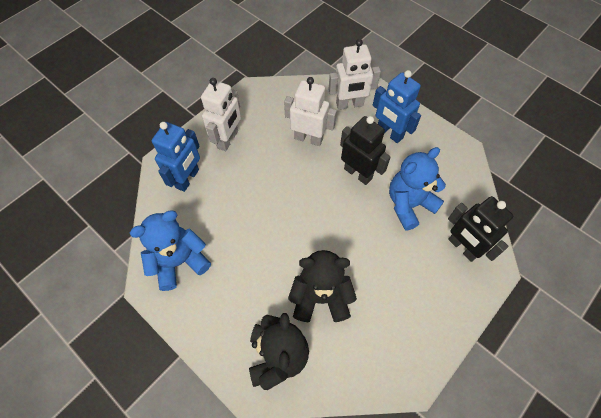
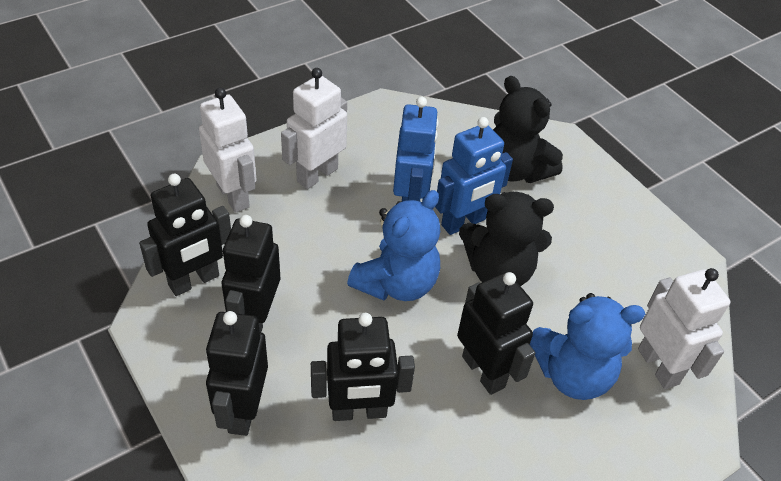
black robot: 2 -> 5

